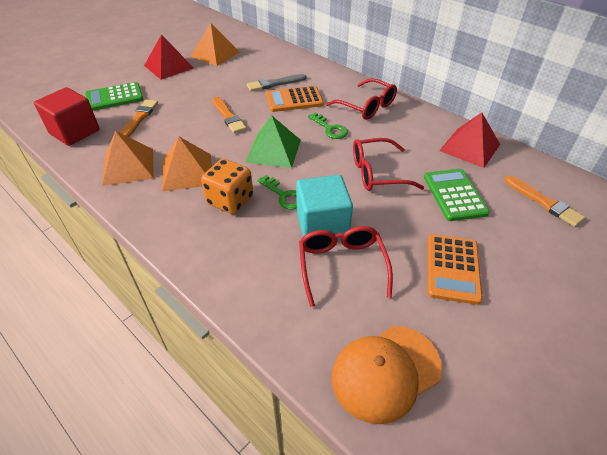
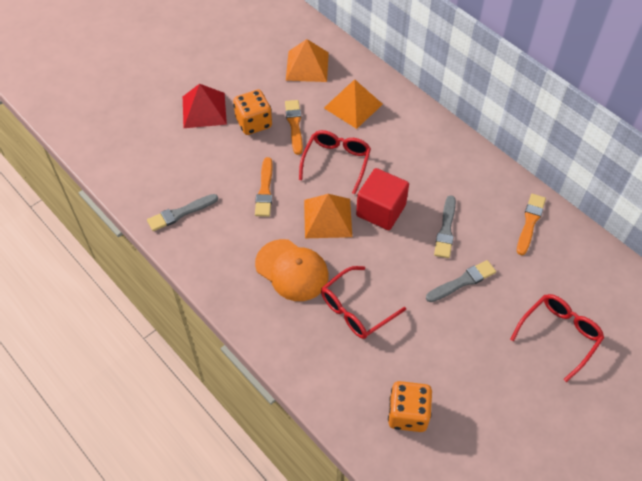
green calculator: 2 -> 0
green key: 2 -> 0
green pyramid: 1 -> 0
grey brush: 1 -> 3
orange calculator: 2 -> 0
orange dice: 1 -> 2
red pyramid: 2 -> 1
turquoise cube: 1 -> 0

